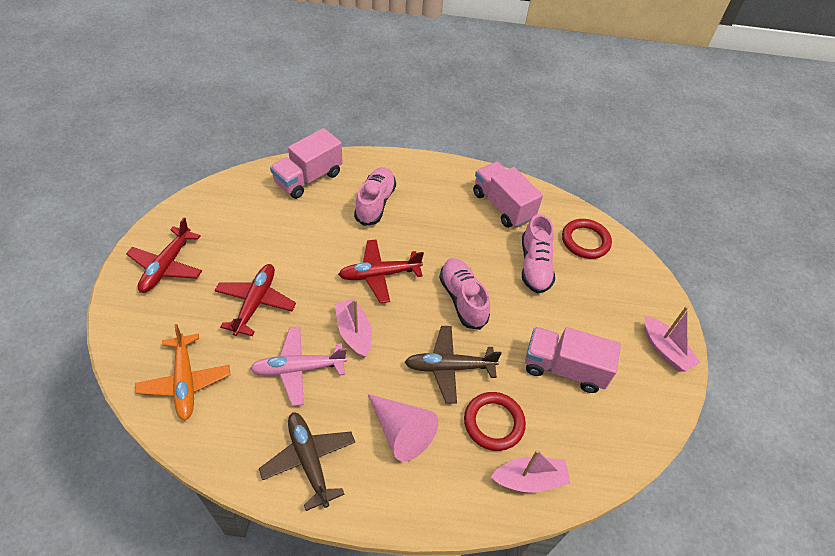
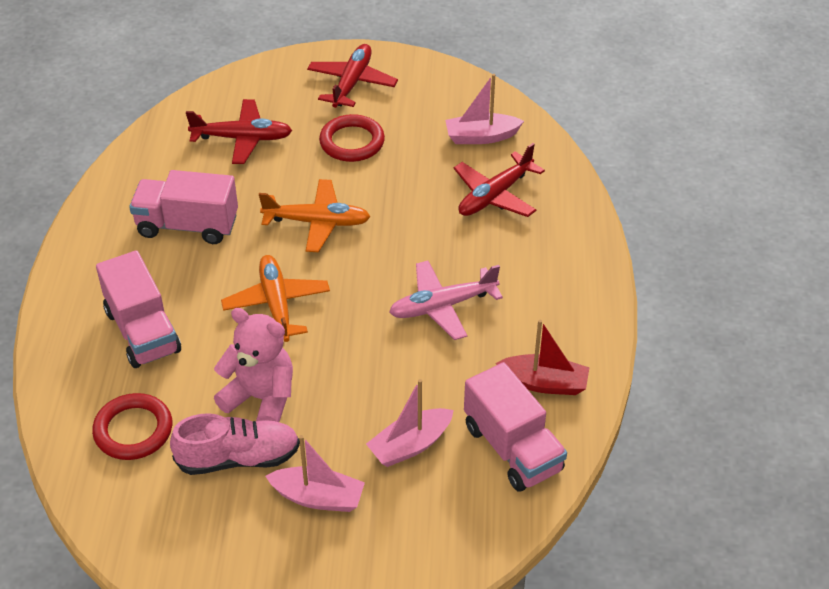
brown plane: 2 -> 0
orange plane: 1 -> 2
pink cone: 1 -> 0
pink shoe: 3 -> 1
pink teddy bear: 0 -> 1
red boat: 0 -> 1

